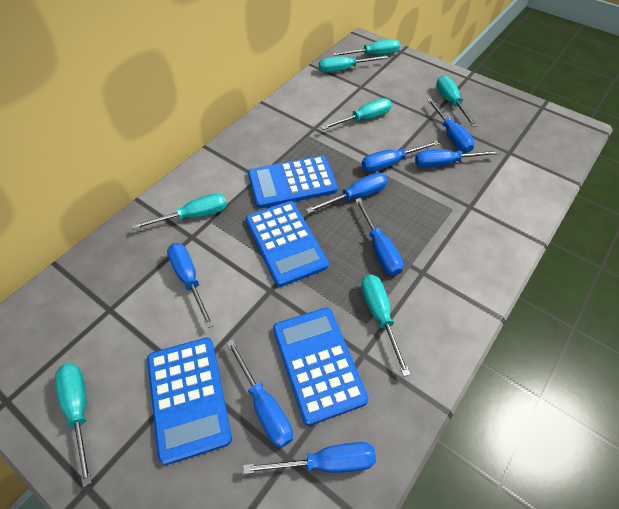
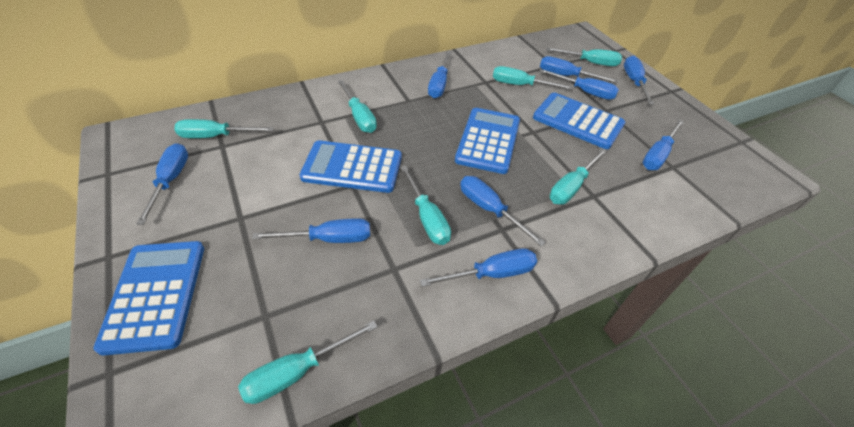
blue screwdriver: 8 -> 9

